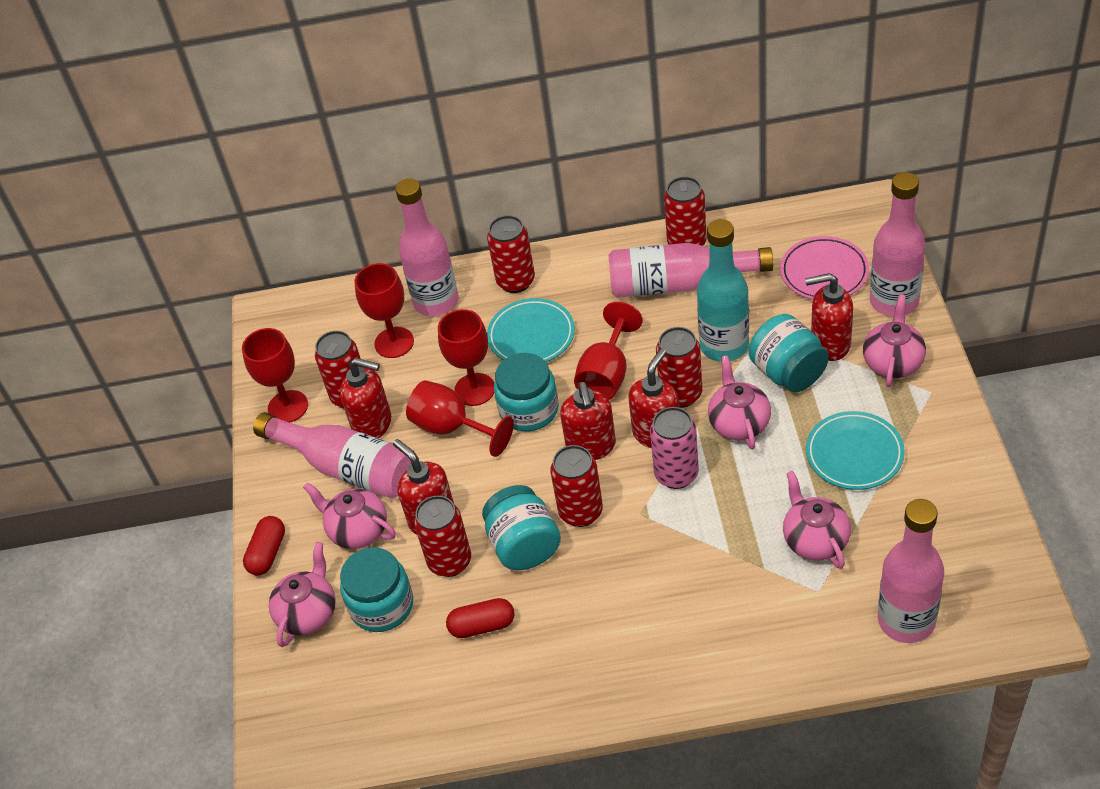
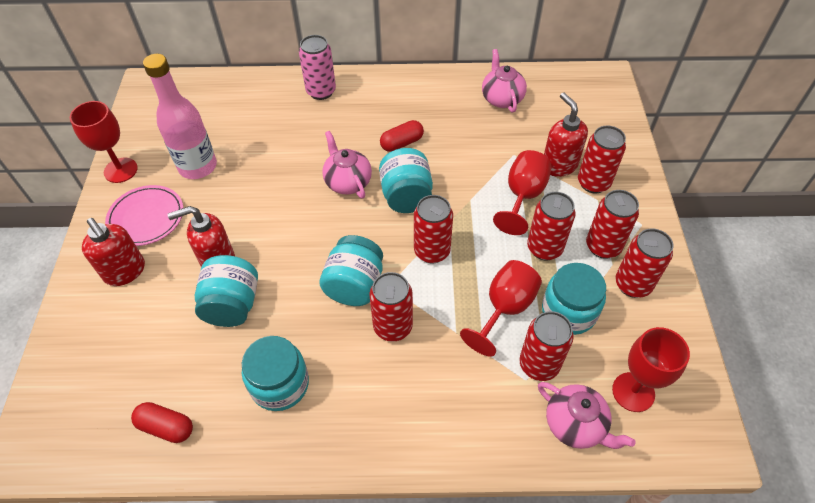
pink bottle: 5 -> 1
pink teapot: 5 -> 3
red can: 6 -> 7
red goblet: 5 -> 4
red soap dispenser: 5 -> 3
turquoise bottle: 1 -> 0
turquoise jar: 4 -> 5
turquoise plate: 2 -> 0

